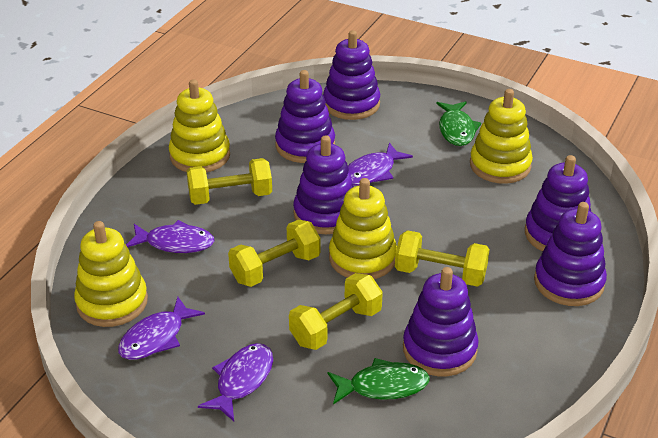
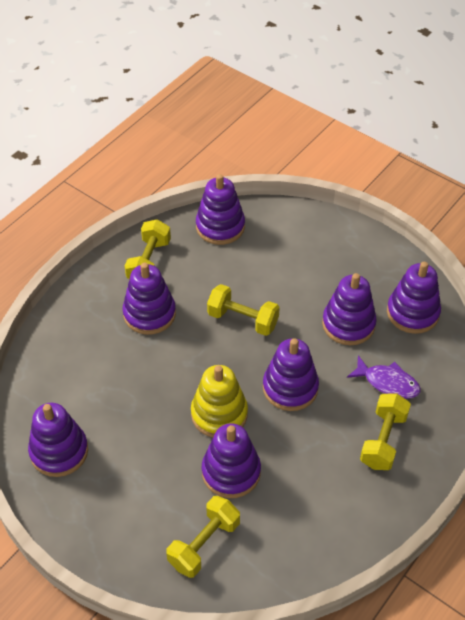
green fish: 2 -> 0
purple fish: 4 -> 1
purple stacking toy: 6 -> 7
yellow stacking toy: 4 -> 1

